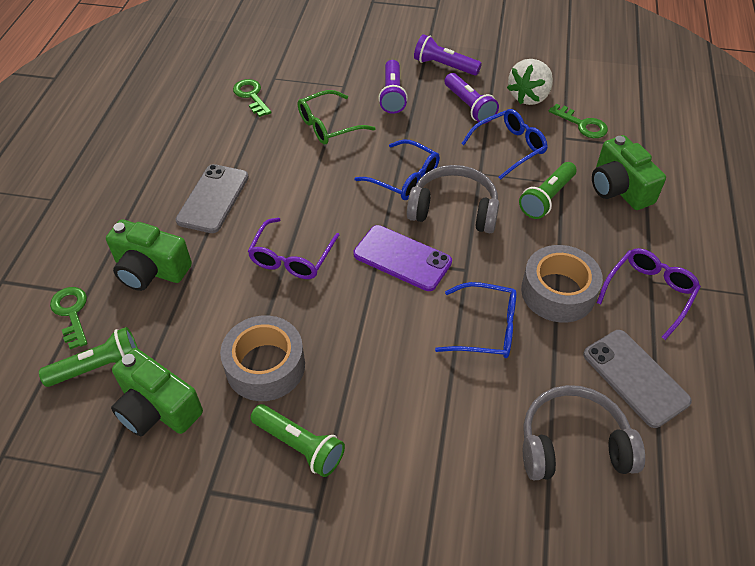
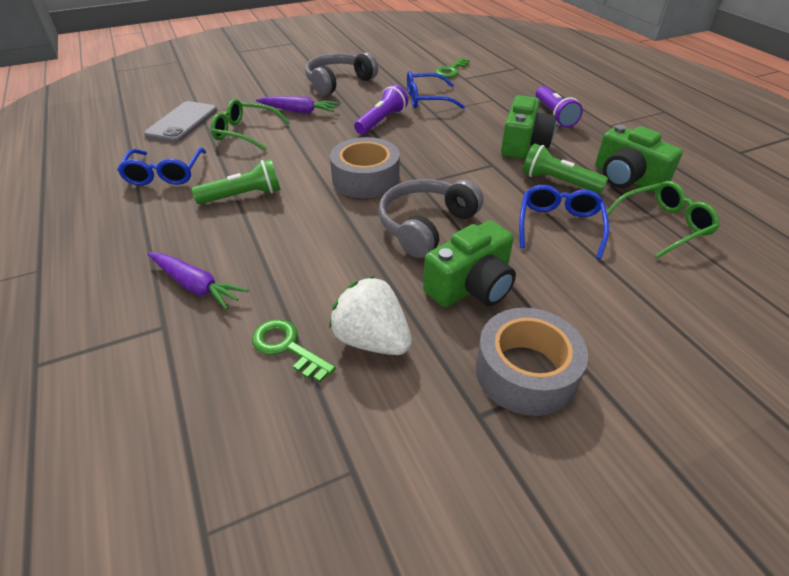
green flashlight: 3 -> 2
green glasses: 1 -> 2
green key: 3 -> 2
grey phone: 2 -> 1
purple carrot: 0 -> 2
purple flashlight: 3 -> 2
purple glasses: 2 -> 0
purple phone: 1 -> 0

